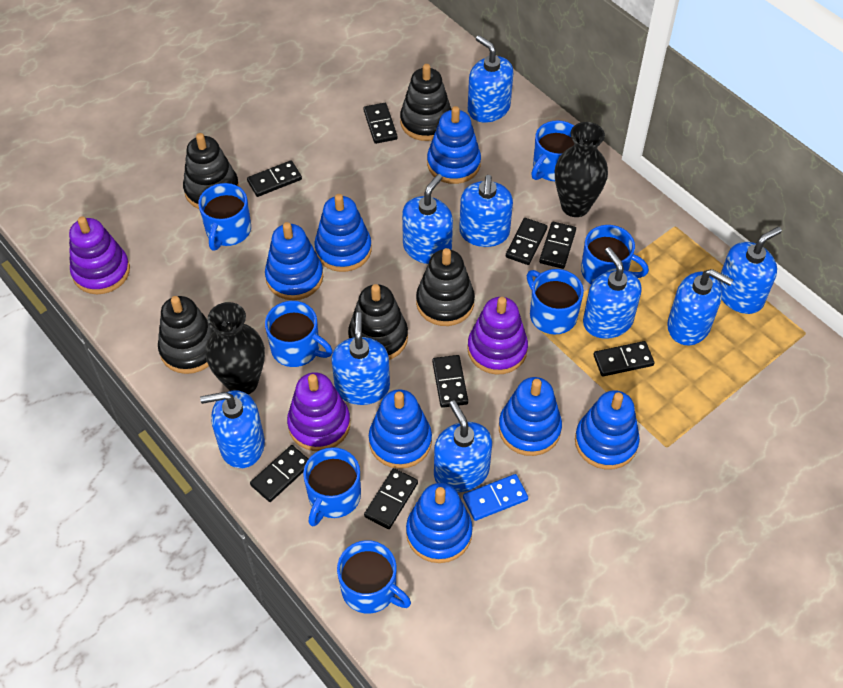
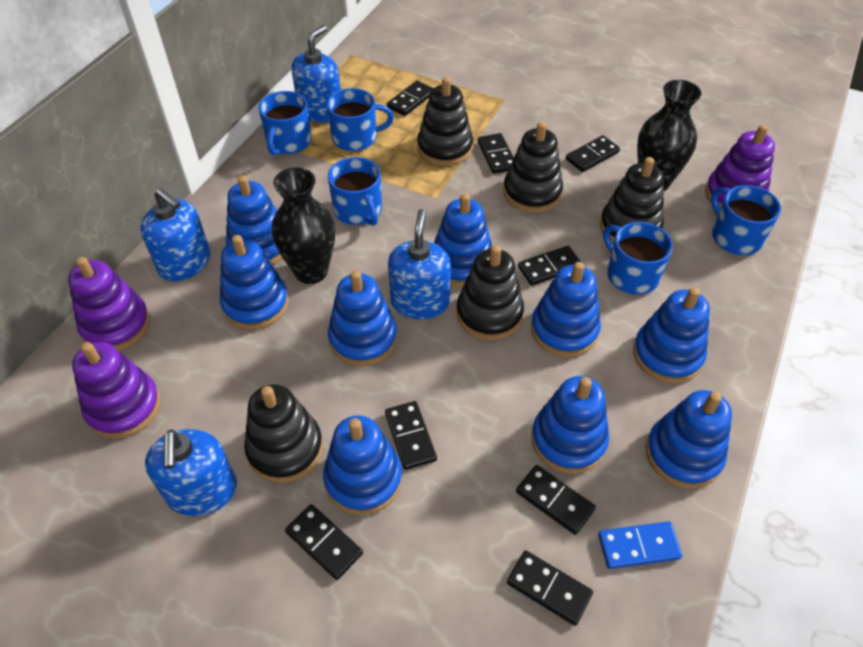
blue mug: 7 -> 5
blue soap dispenser: 9 -> 4
blue stacking toy: 7 -> 9

